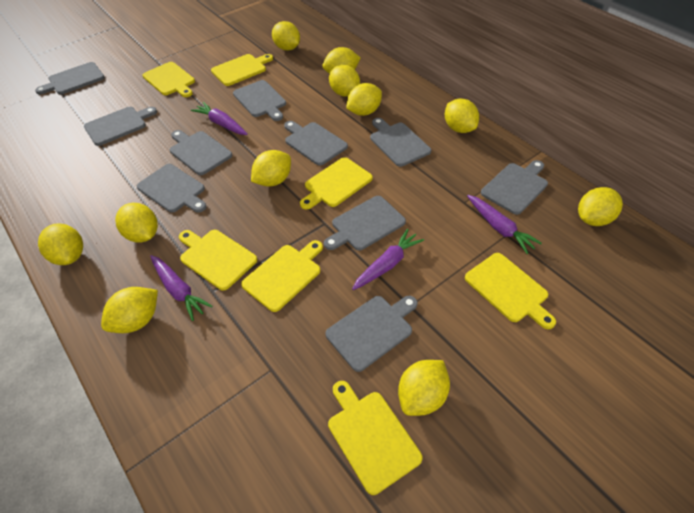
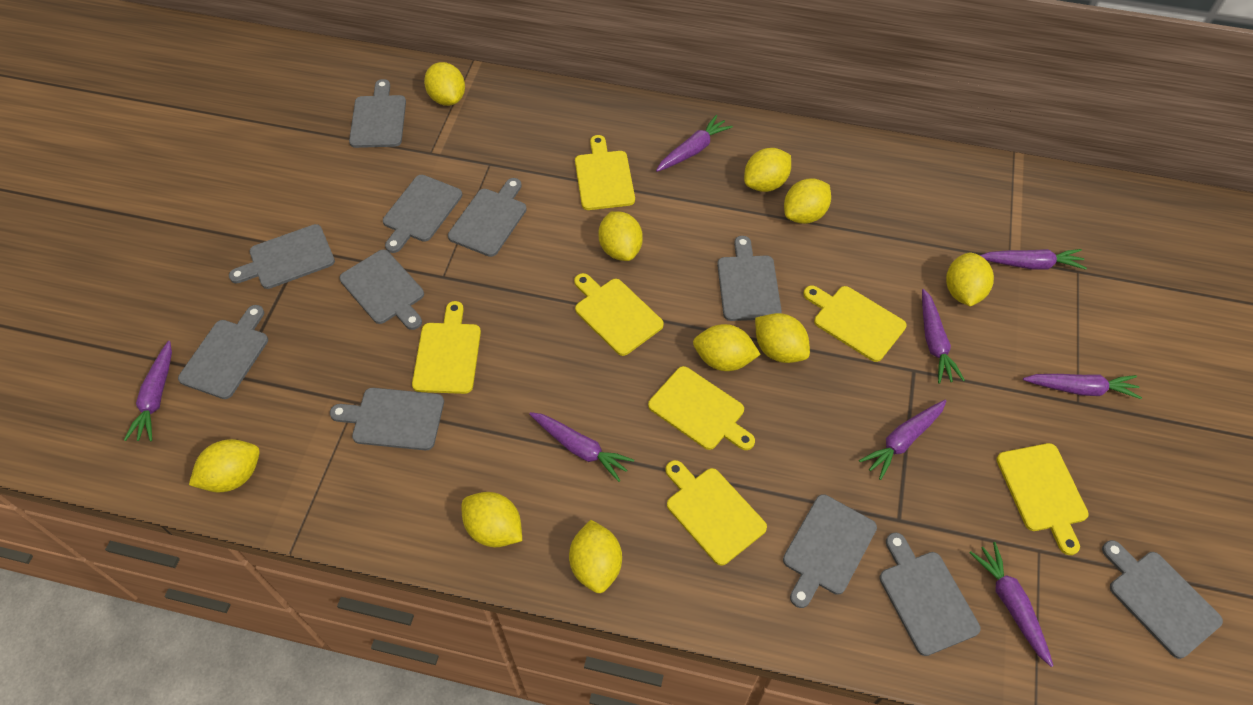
grey cutting board: 10 -> 11
purple carrot: 4 -> 8
yellow lemon: 11 -> 10

